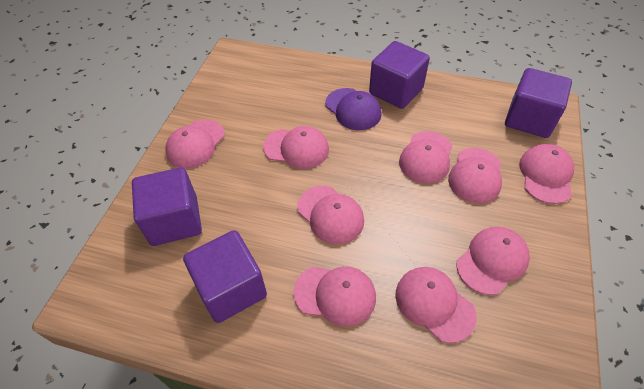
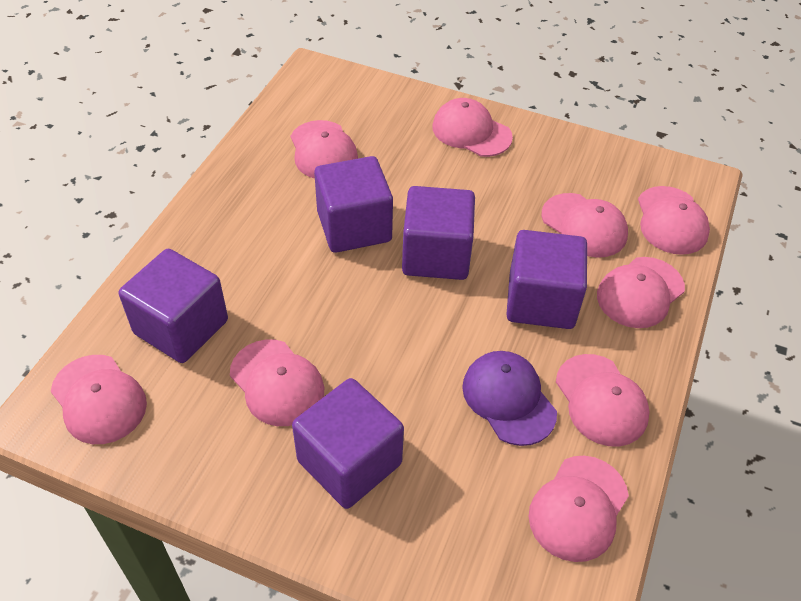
purple cube: 4 -> 5

